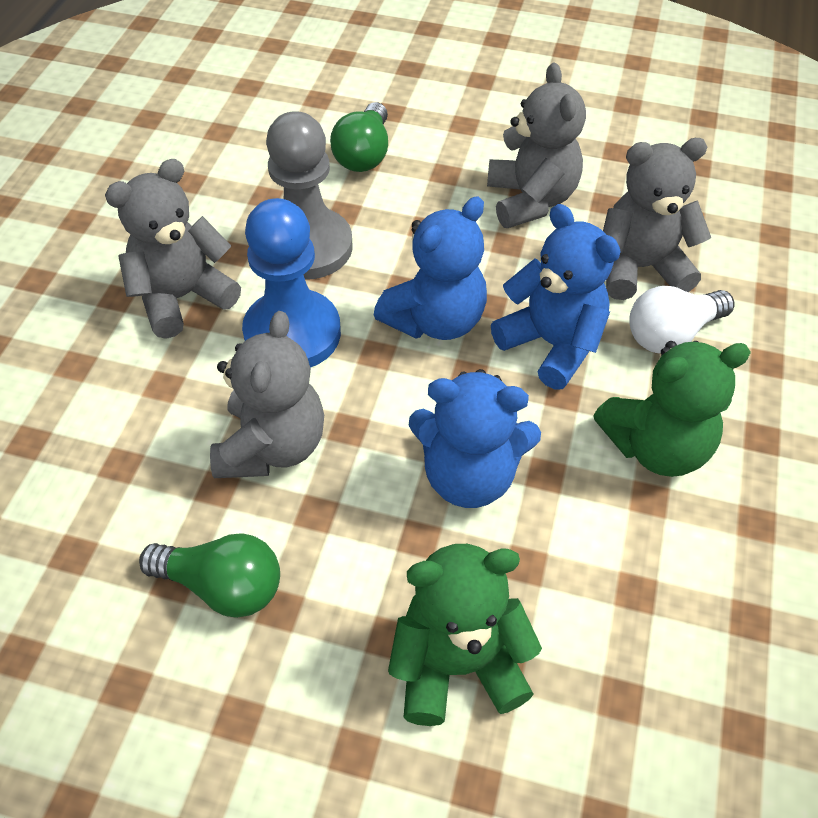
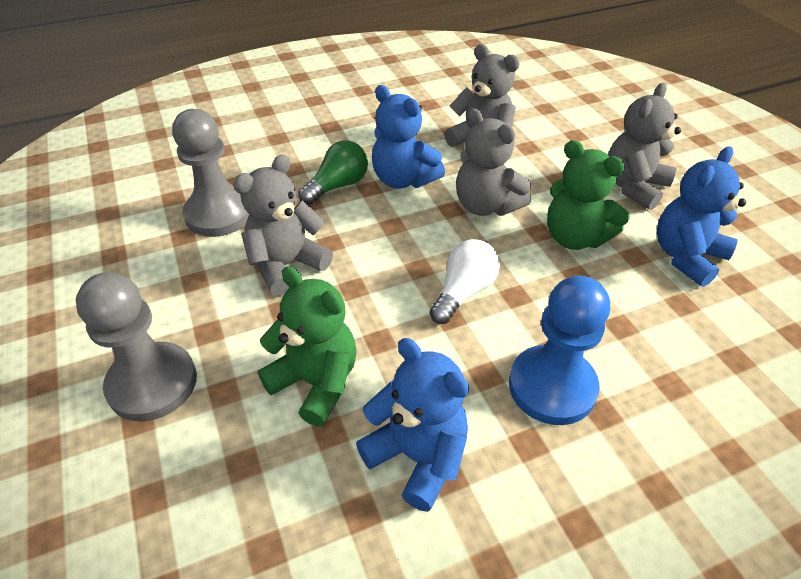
green light bulb: 2 -> 1
grey pawn: 1 -> 2

